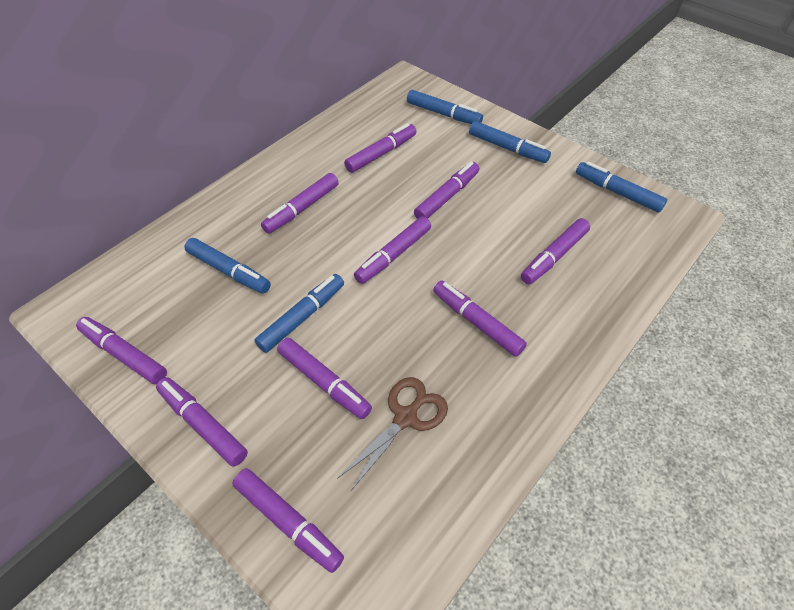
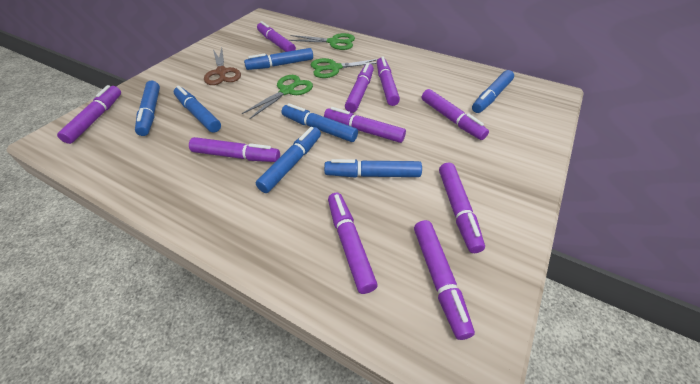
blue marker: 5 -> 7
green scissors: 0 -> 3

